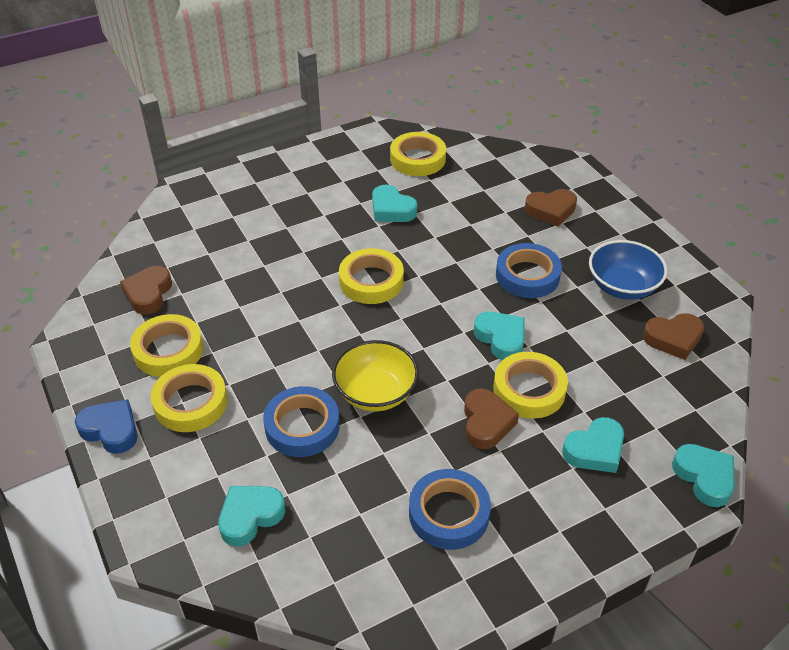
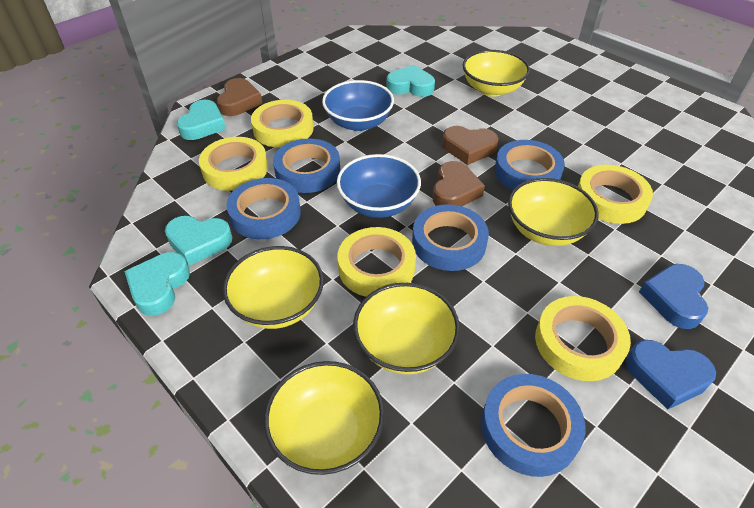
blue bowl: 1 -> 2
blue heart: 1 -> 2
blue tape: 3 -> 5
brown heart: 4 -> 3
turquoise heart: 5 -> 4
yellow bowl: 1 -> 5

